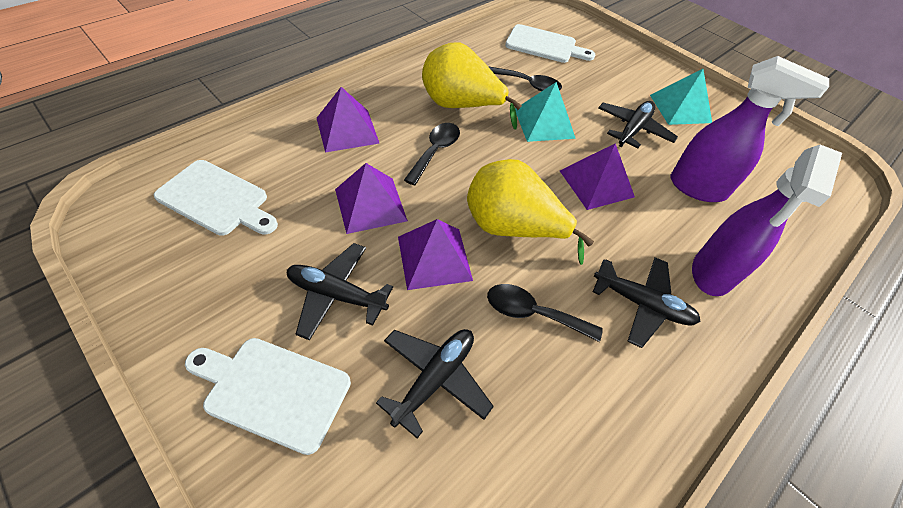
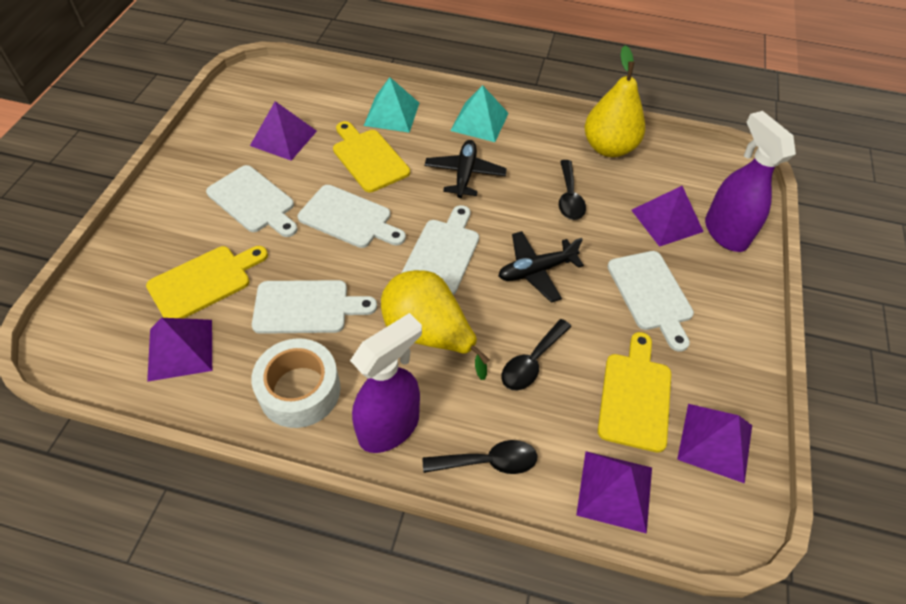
black plane: 4 -> 2
purple pyramid: 4 -> 5
white cutting board: 3 -> 5
white tape: 0 -> 1
yellow cutting board: 0 -> 3

